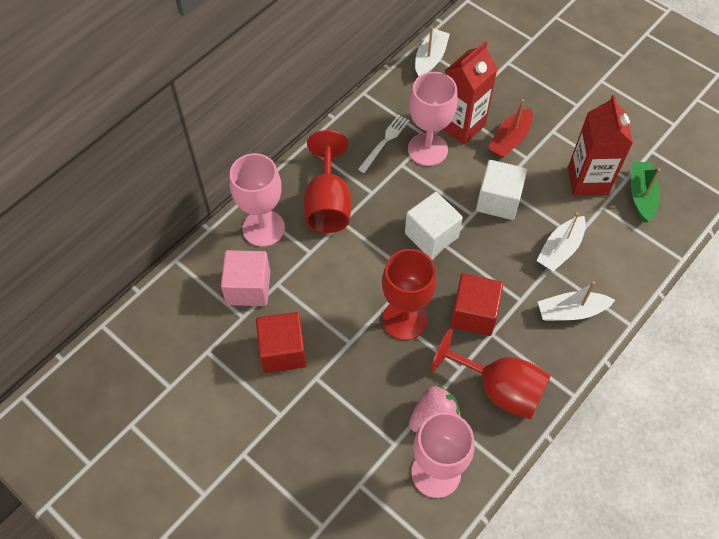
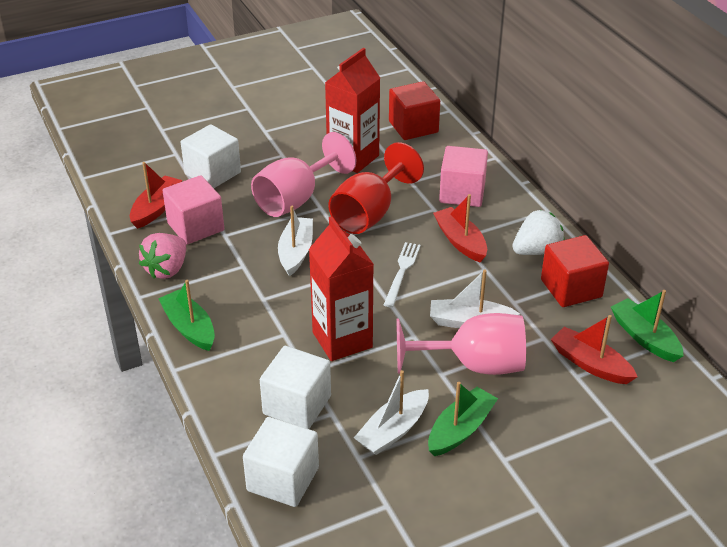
green boat: 1 -> 3
pink cube: 1 -> 2
pink goblet: 3 -> 2
red boat: 1 -> 3
red goblet: 3 -> 1
white cube: 2 -> 3
white strawberry: 0 -> 1

